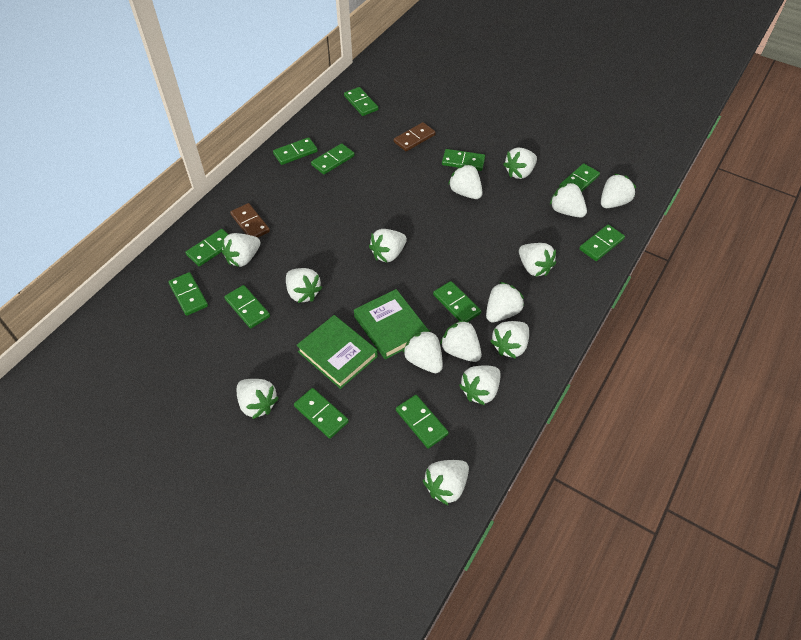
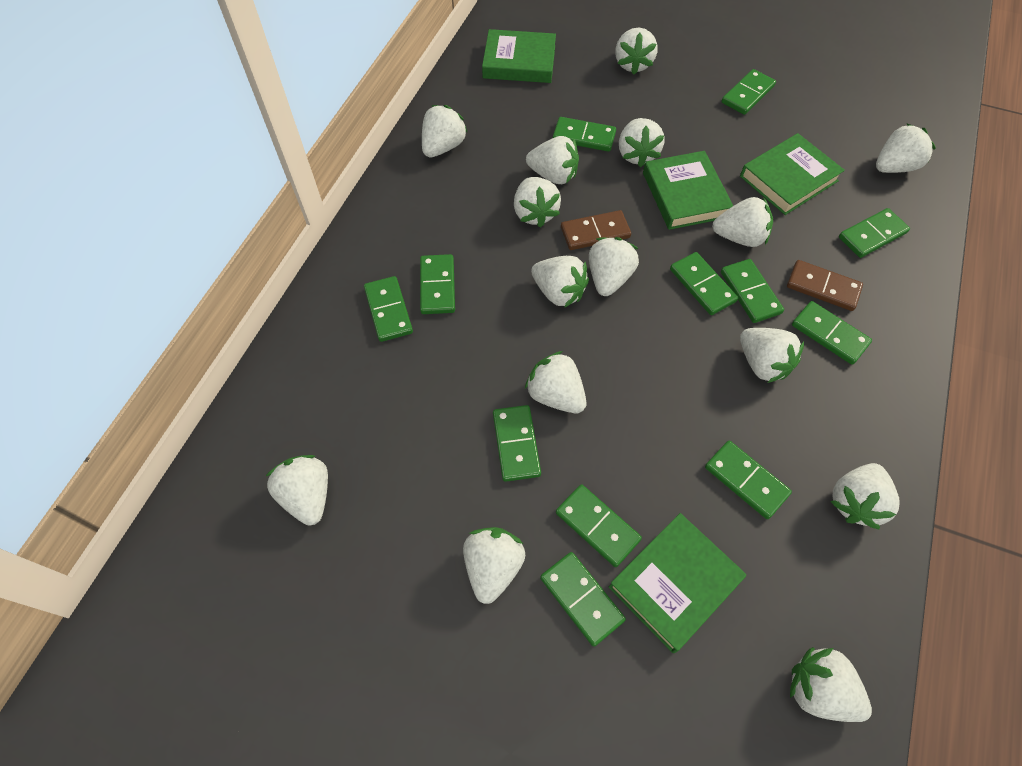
green book: 2 -> 4

